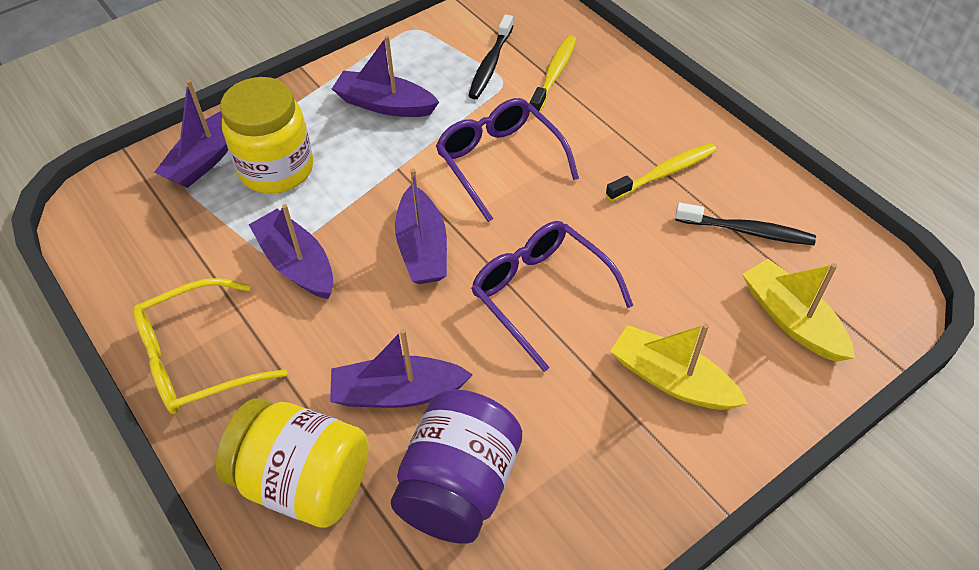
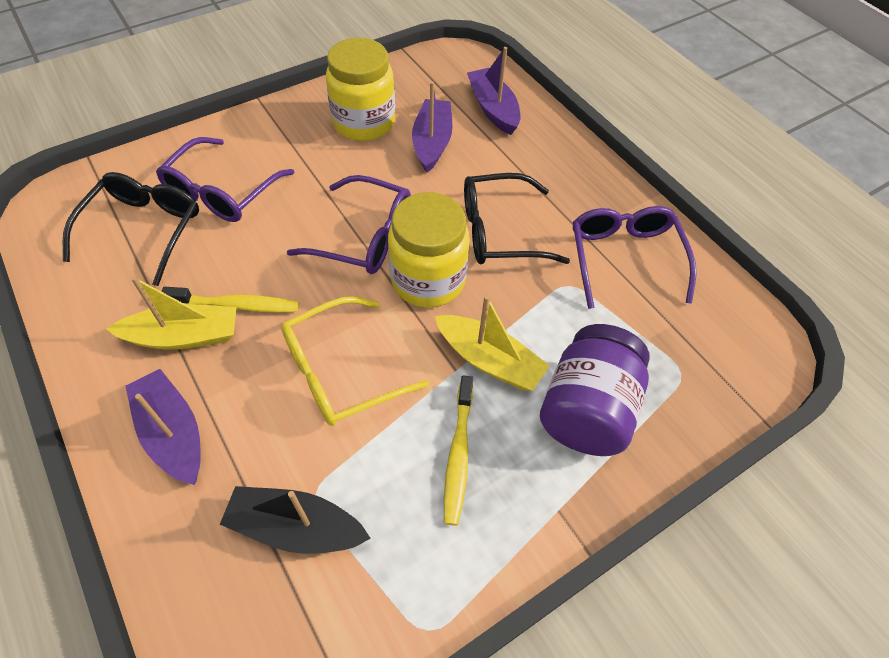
black boat: 0 -> 1
black glasses: 0 -> 2
black toothbrush: 2 -> 0
purple boat: 5 -> 3
purple glasses: 2 -> 3

